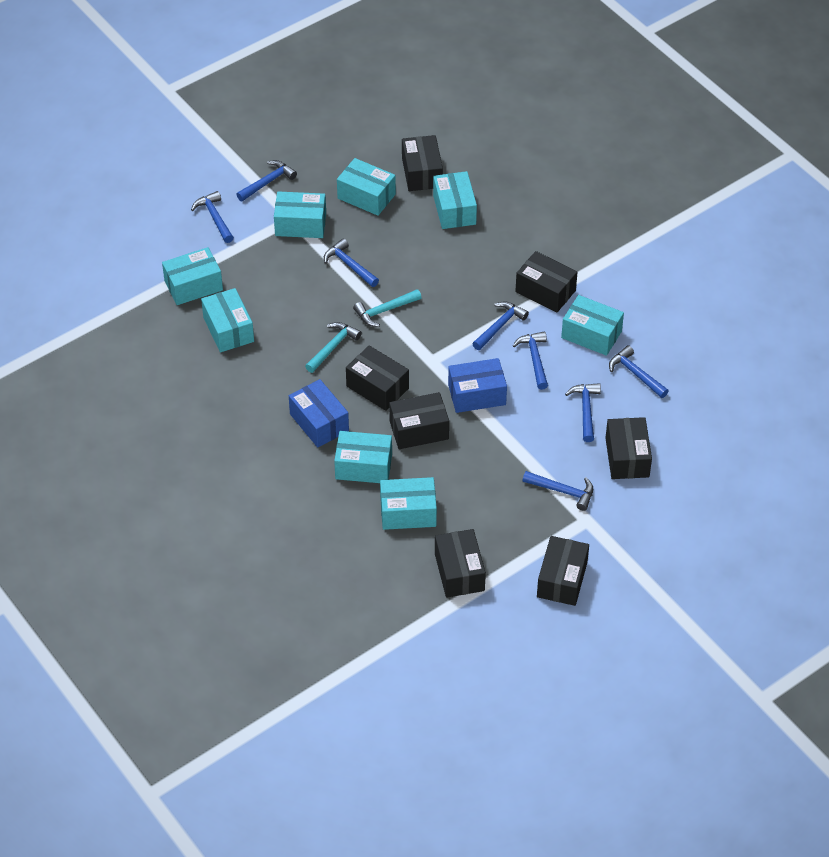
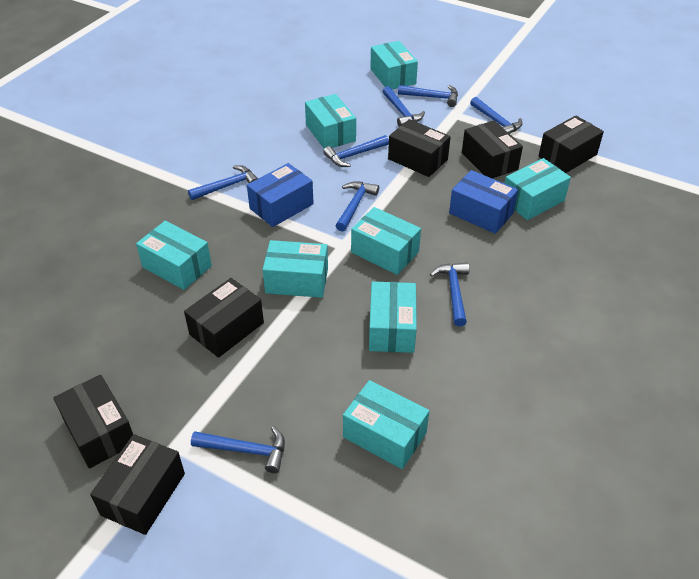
black box: 7 -> 6
turquoise hammer: 2 -> 0

